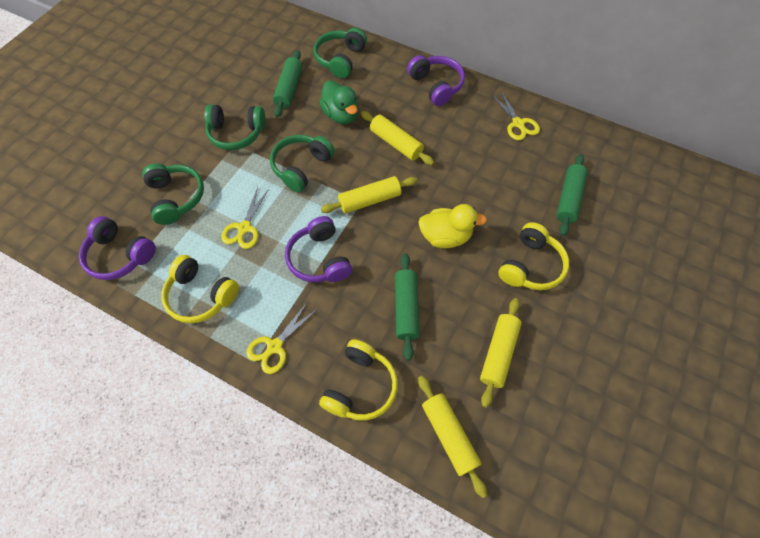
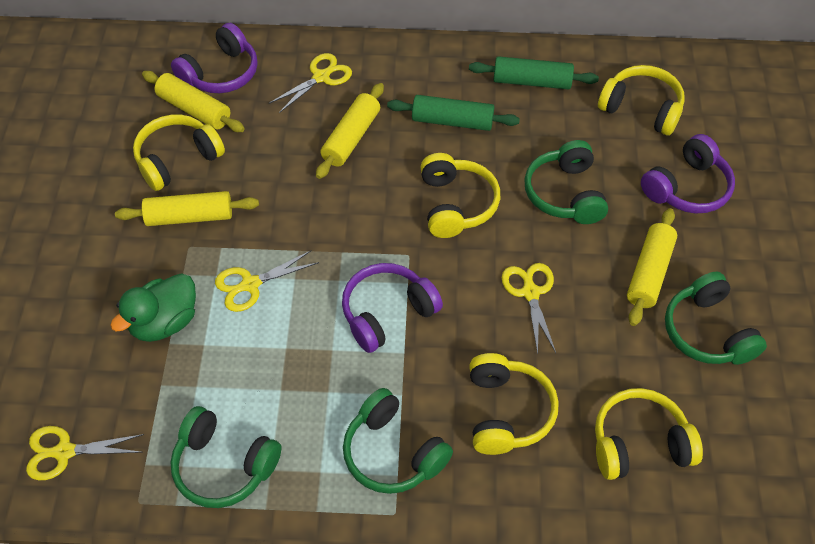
green rolling pin: 3 -> 2
yellow duck: 1 -> 0
yellow headphones: 3 -> 5
yellow scissors: 3 -> 4

